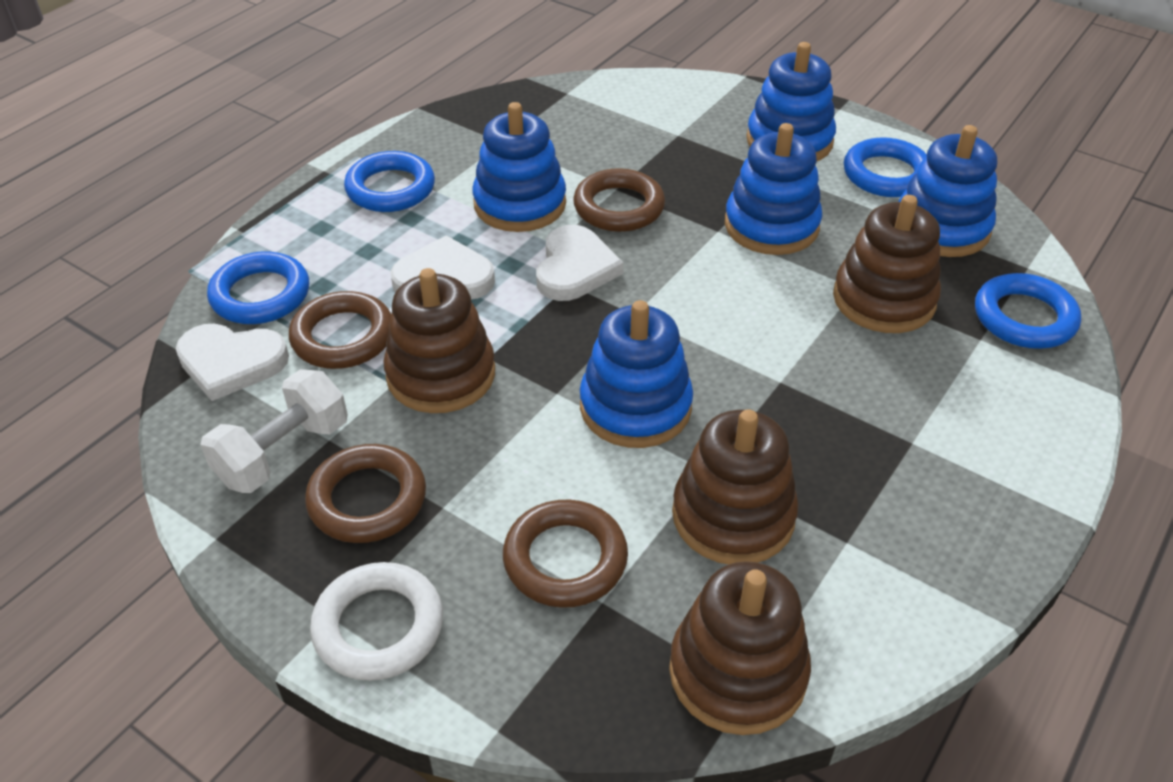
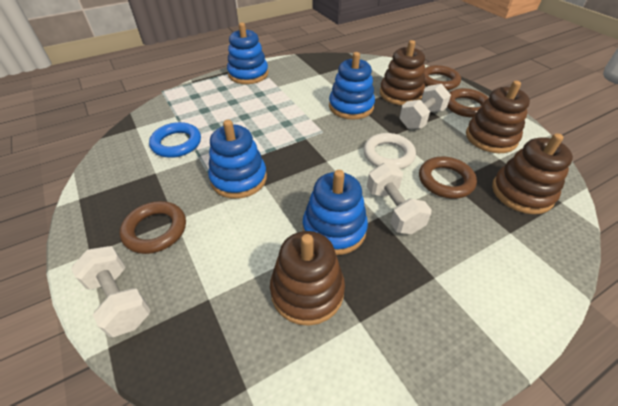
blue ring: 4 -> 1
blue stacking toy: 5 -> 4
white dumbbell: 1 -> 3
white heart: 3 -> 0

